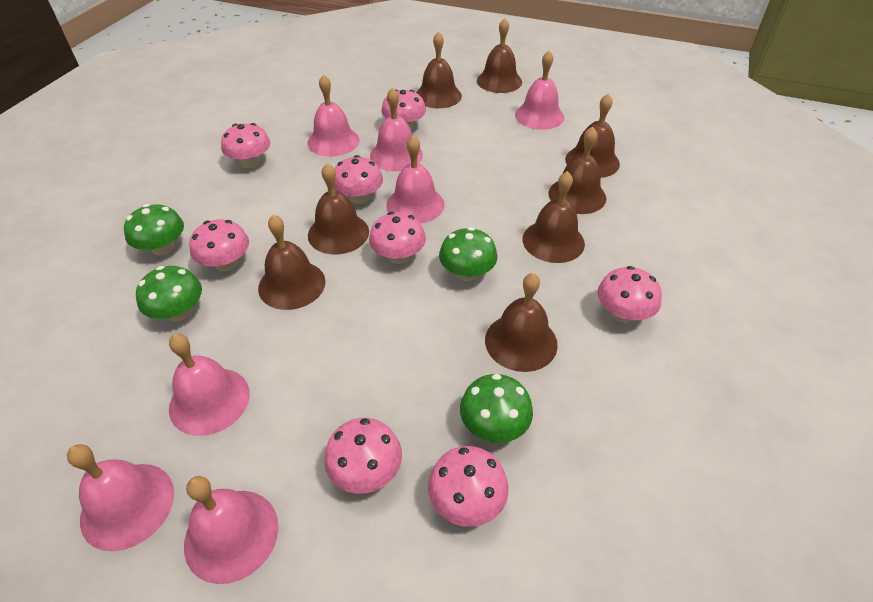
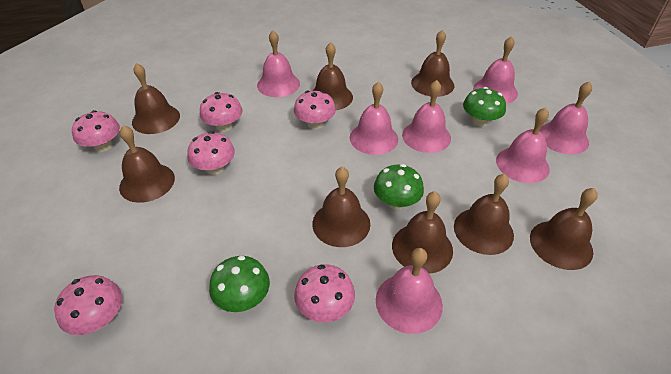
green mushroom: 4 -> 3
pink mushroom: 8 -> 6

